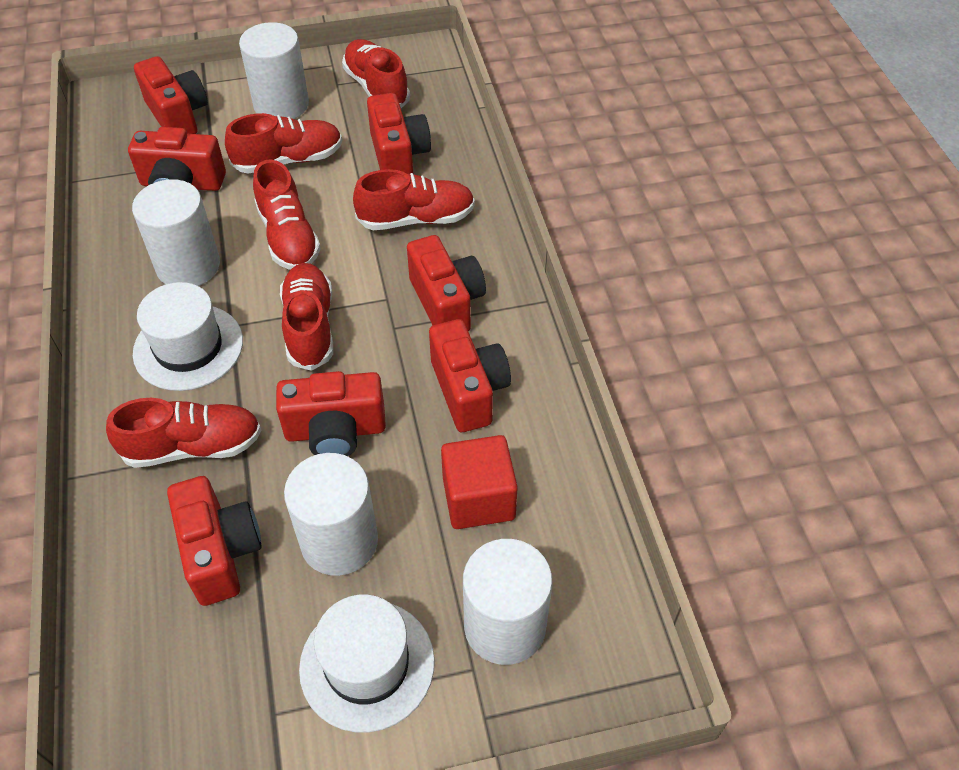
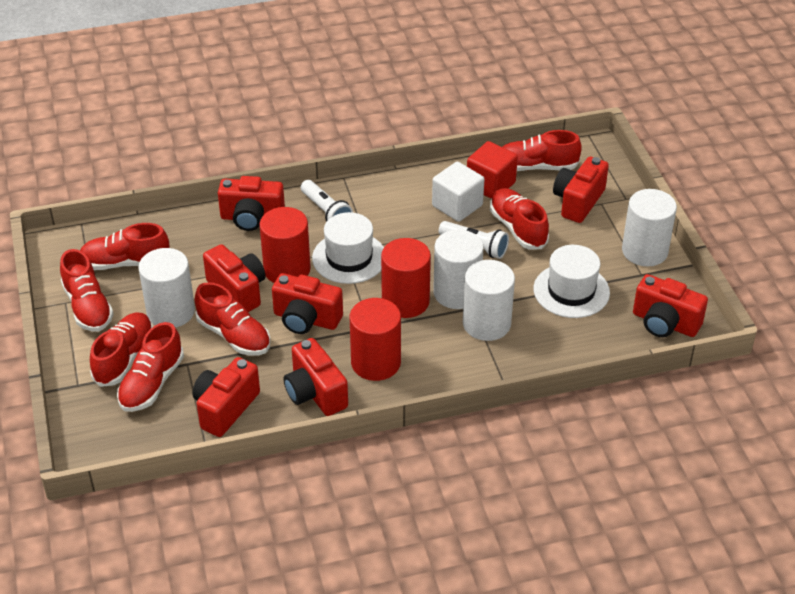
red cylinder: 0 -> 3
red shoe: 6 -> 7
white cube: 0 -> 1
white flashlight: 0 -> 2

